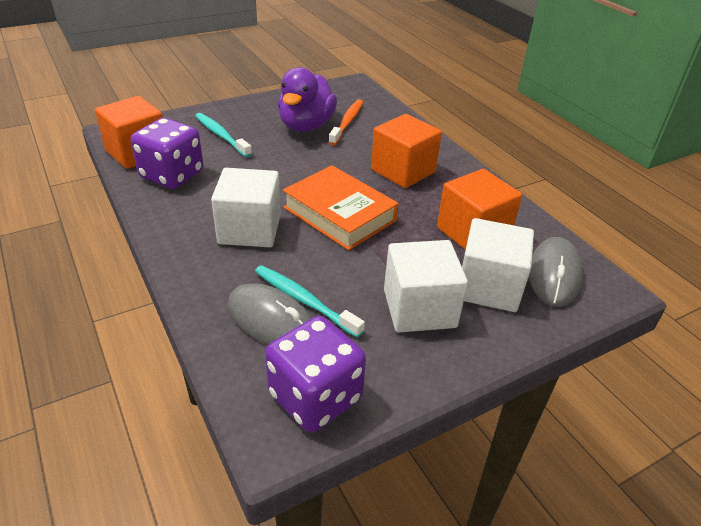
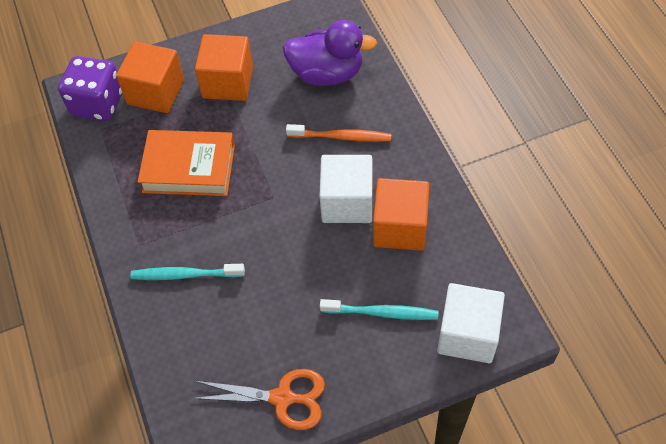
grey mouse: 2 -> 0
orange scissors: 0 -> 1
purple dice: 2 -> 1
white cube: 3 -> 2

